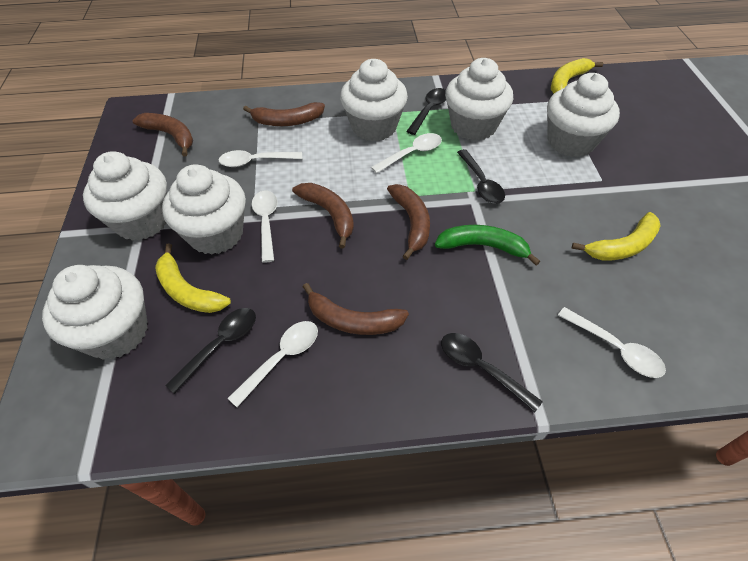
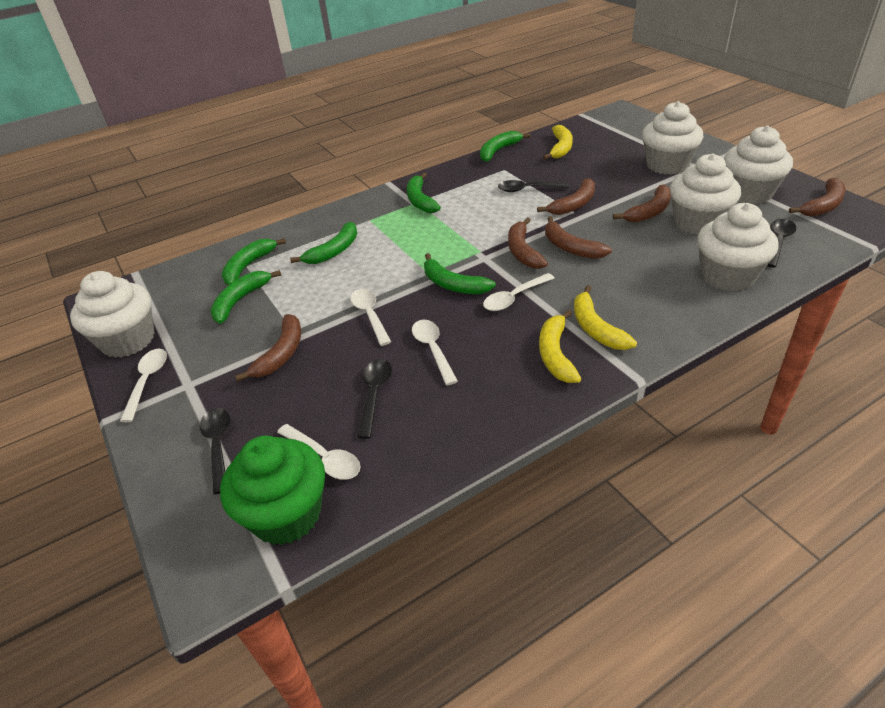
brown banana: 5 -> 6
green banana: 1 -> 6
green cupcake: 0 -> 1
white cupcake: 6 -> 5

